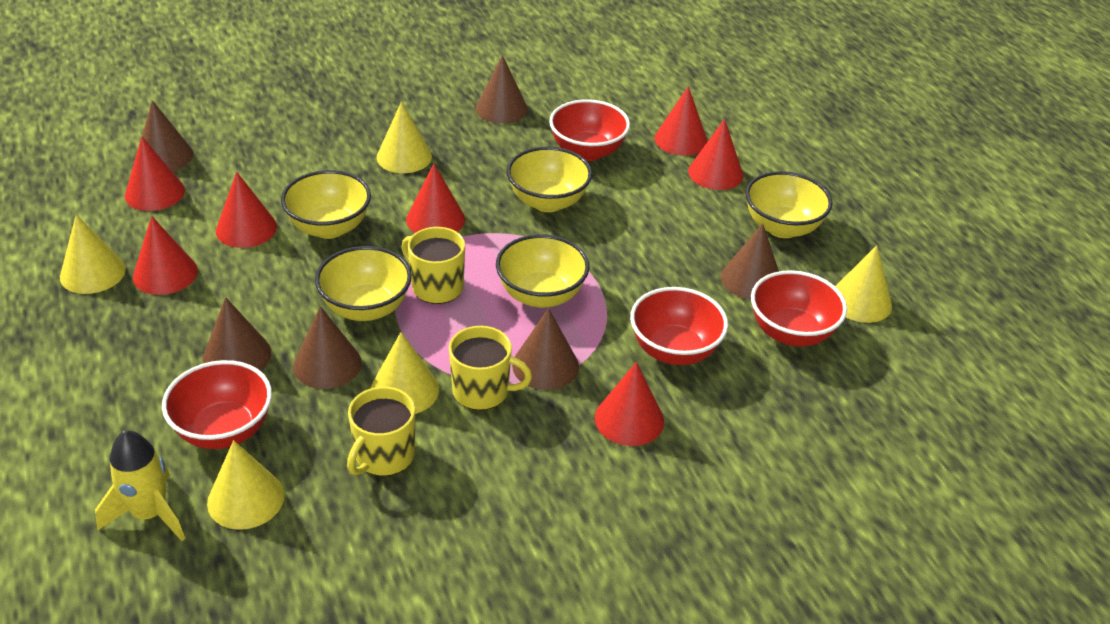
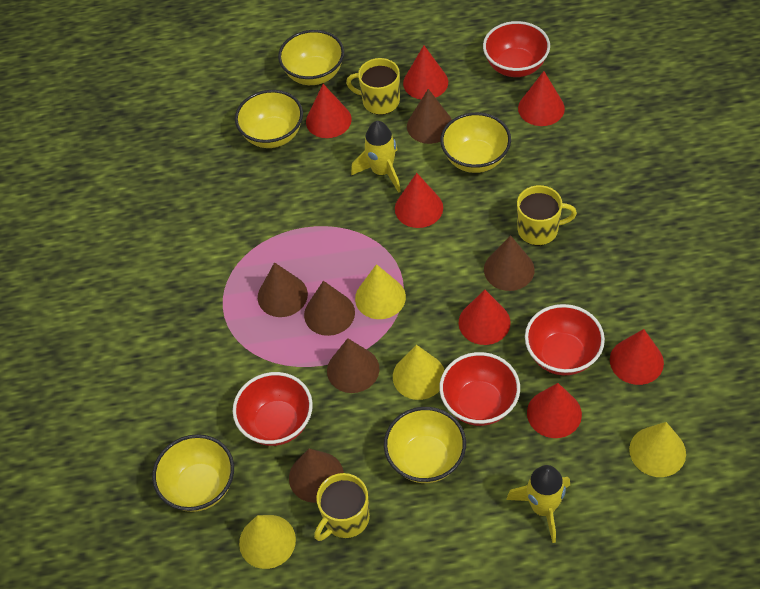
yellow cone: 5 -> 4
yellow rocket: 1 -> 2

